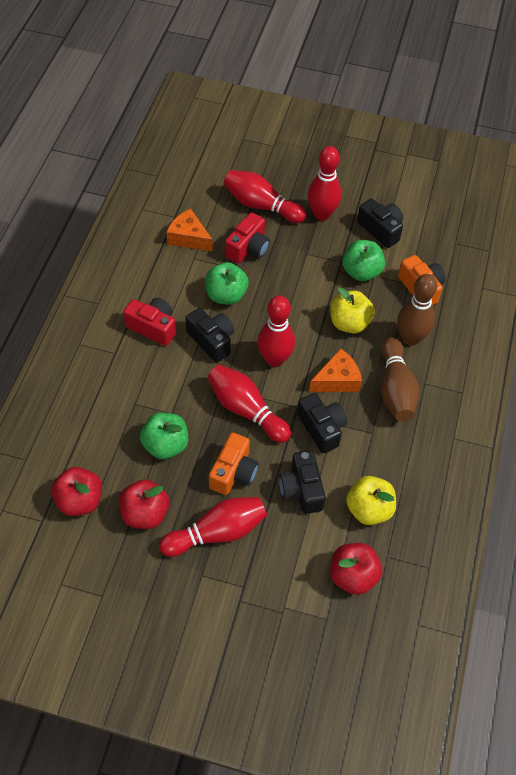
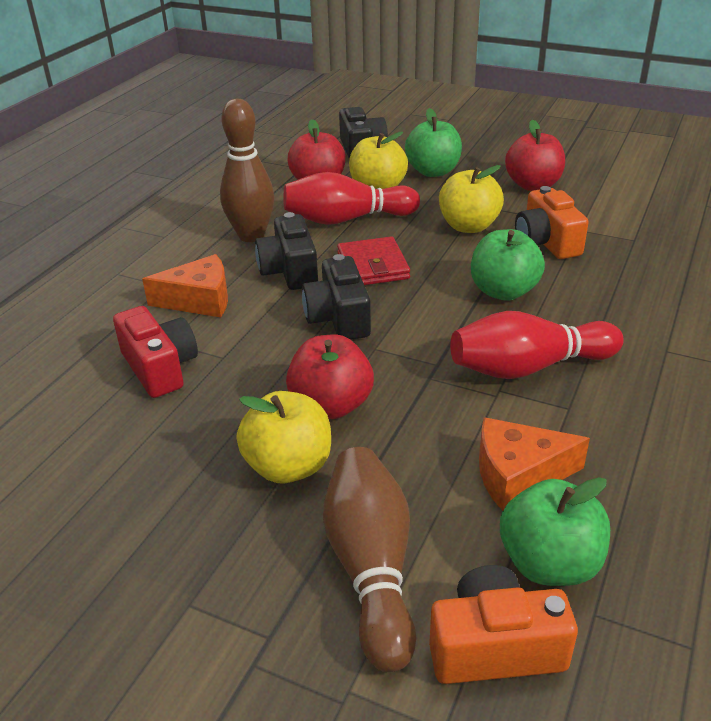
black camera: 4 -> 3
red bowling pin: 5 -> 2
red camera: 2 -> 1
red wallet: 0 -> 1
yellow apple: 2 -> 3

